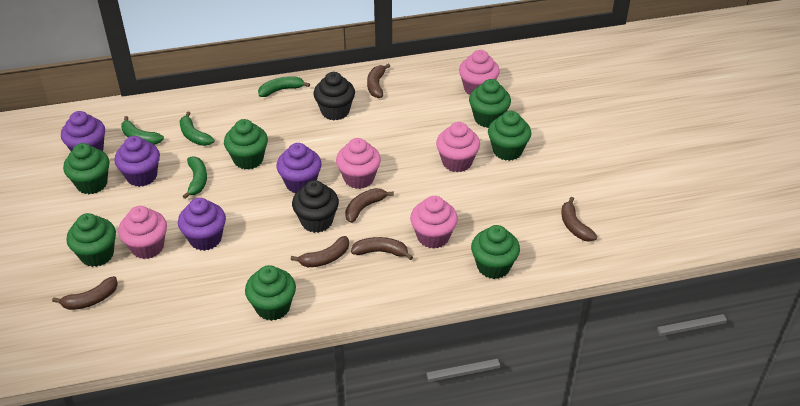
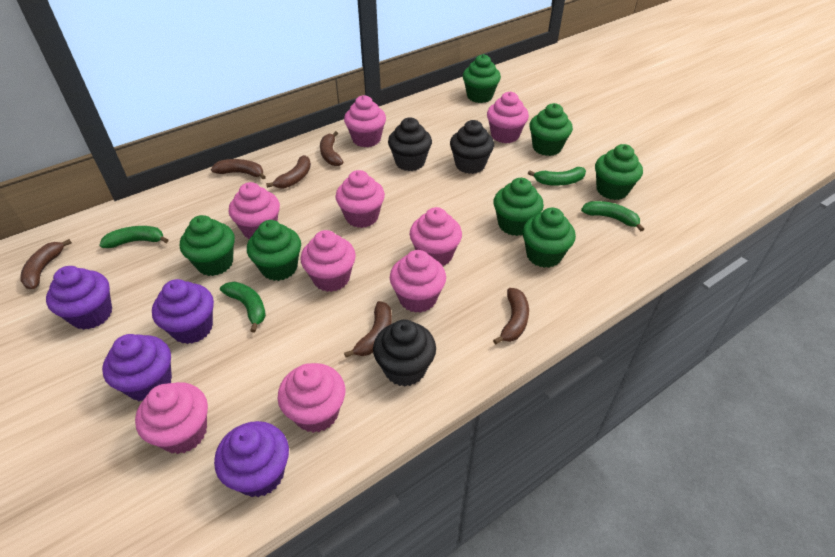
black cupcake: 2 -> 3
pink cupcake: 5 -> 9

